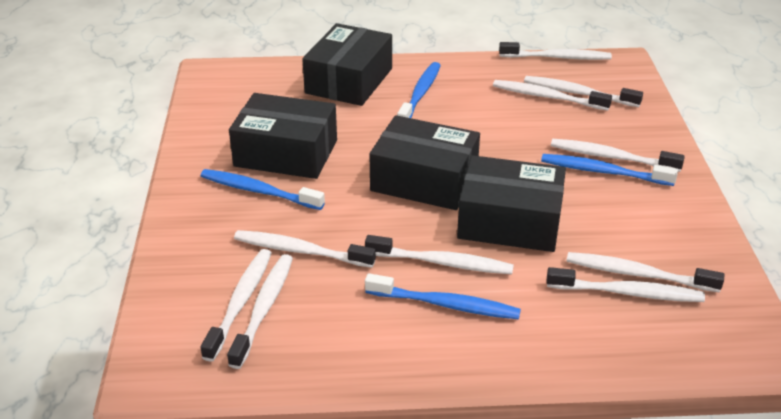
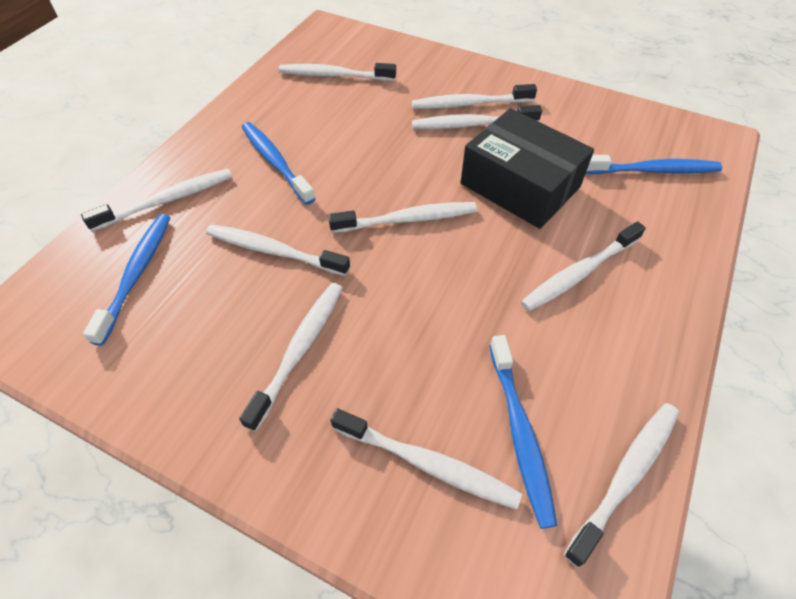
black box: 4 -> 1

